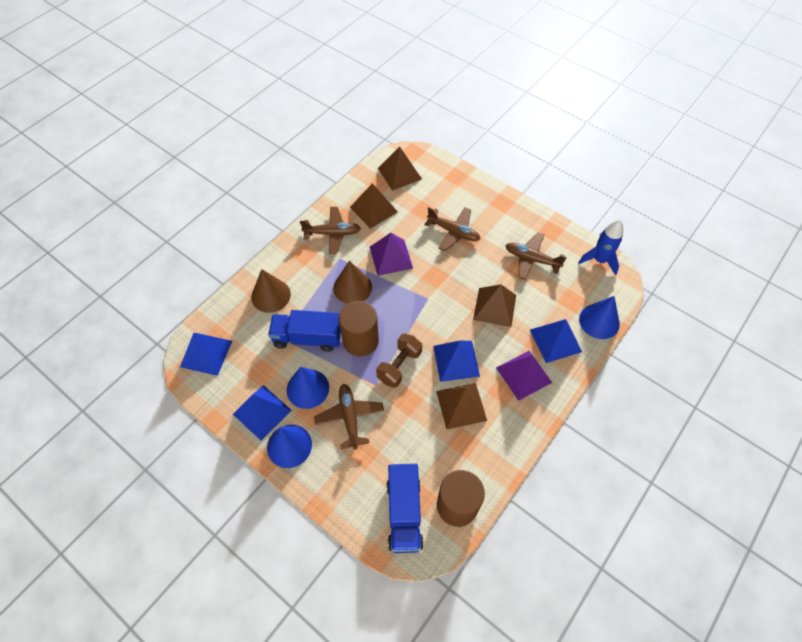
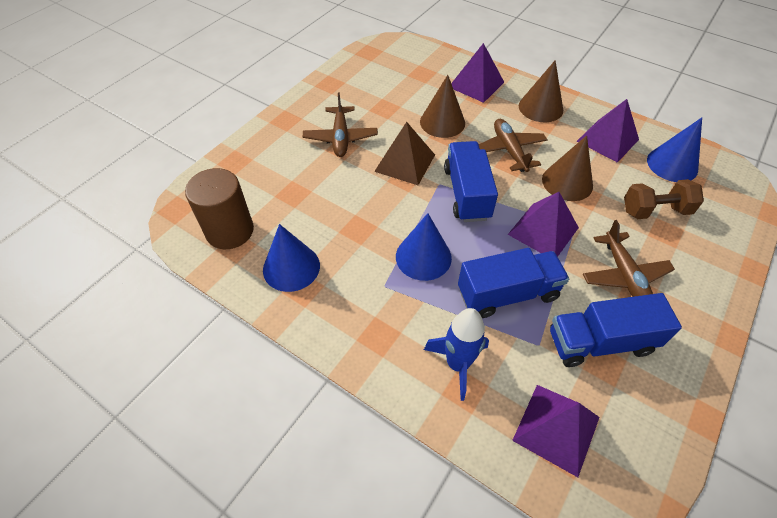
blue pyramid: 4 -> 0
blue truck: 2 -> 3
brown cone: 2 -> 3
brown cylinder: 2 -> 1
brown plane: 4 -> 3
brown pyramid: 4 -> 1
purple pyramid: 2 -> 4

